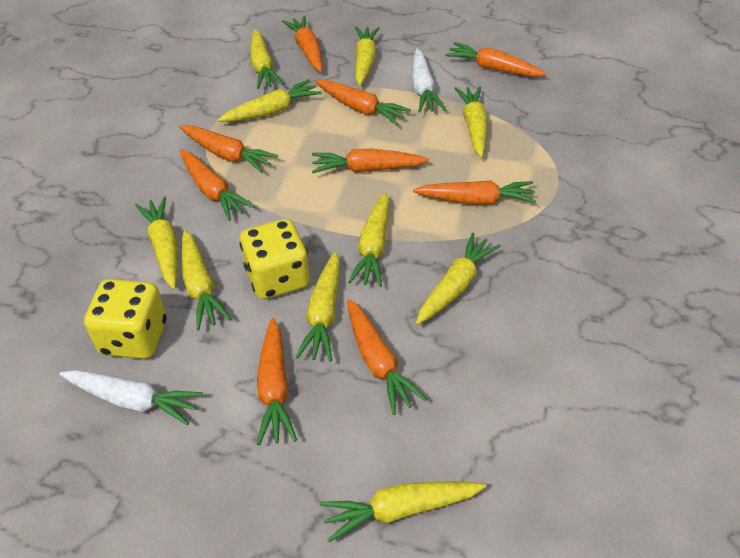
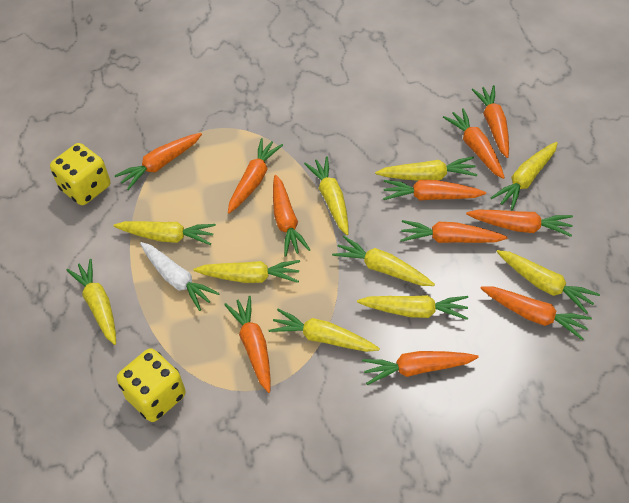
orange carrot: 9 -> 11
white carrot: 2 -> 1

